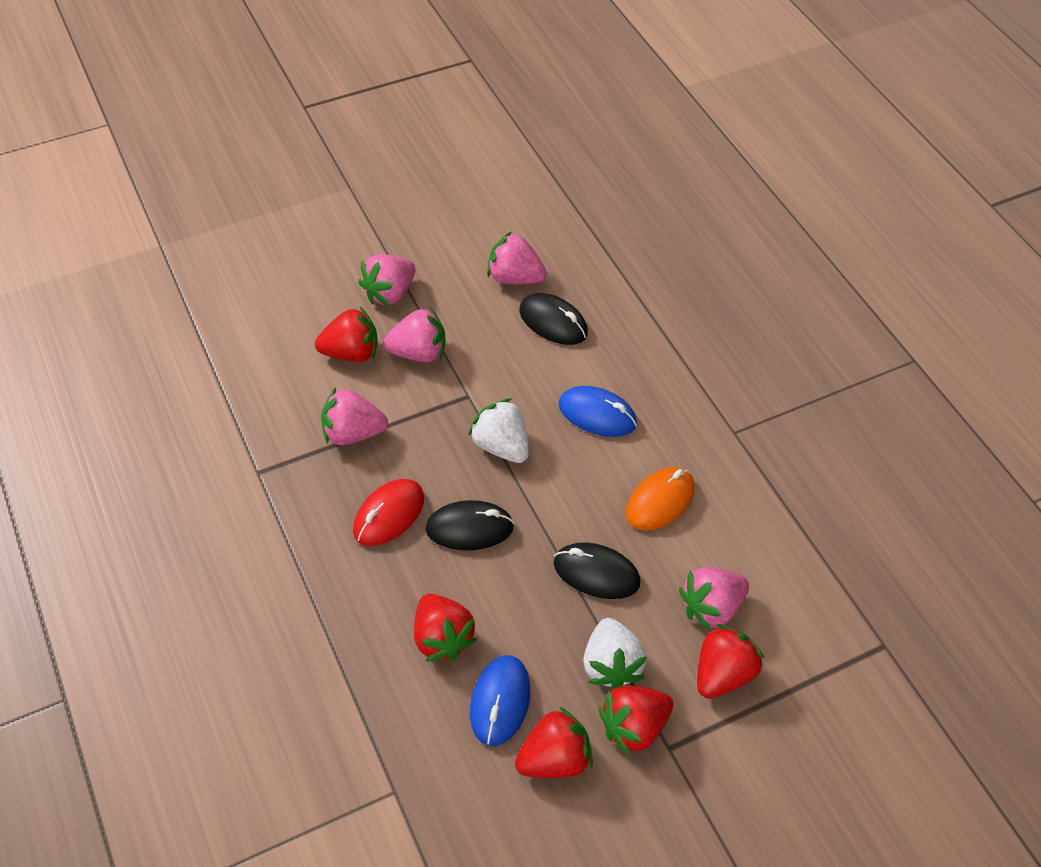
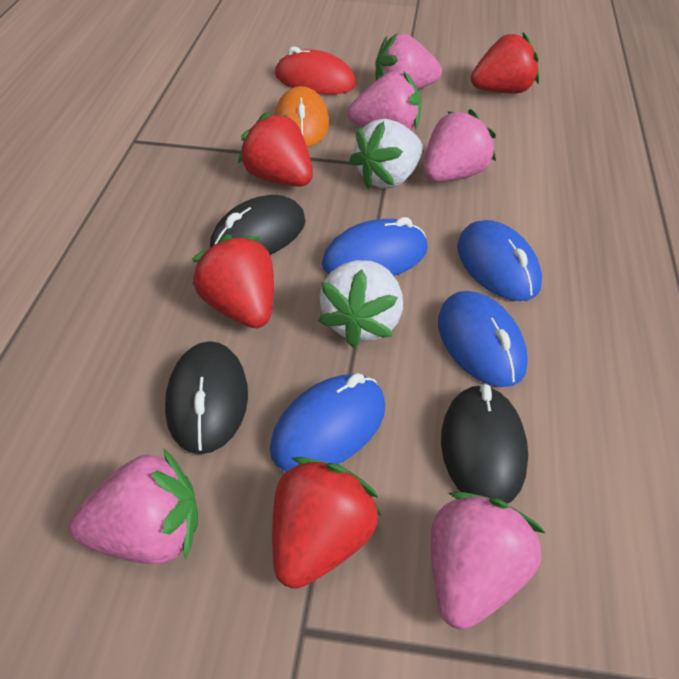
blue mouse: 2 -> 4
red strawberry: 5 -> 4

